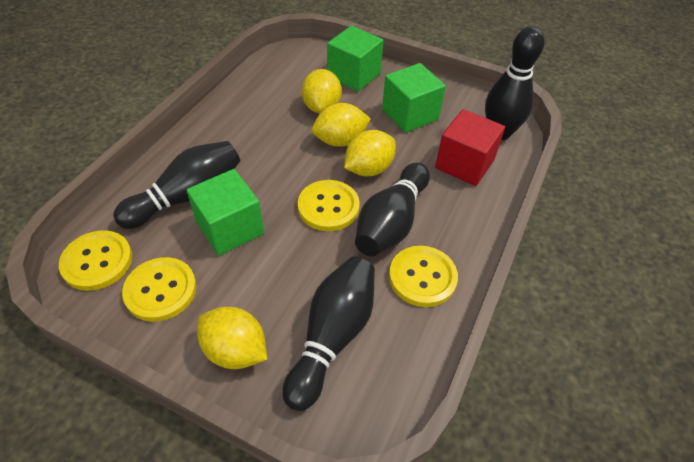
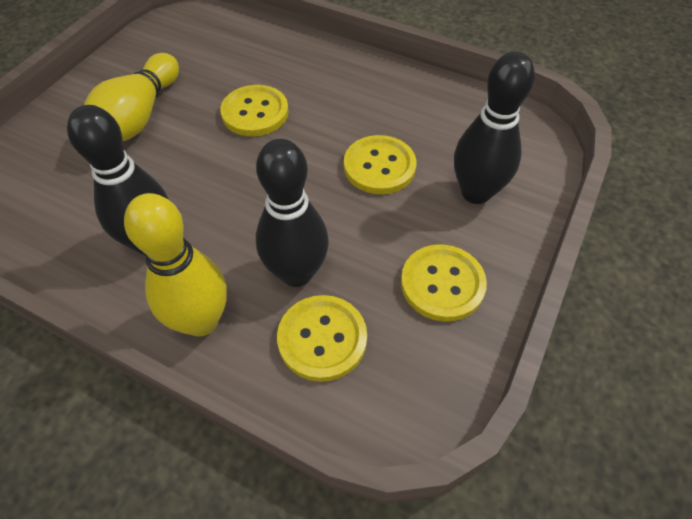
black bowling pin: 4 -> 3
green cube: 3 -> 0
red cube: 1 -> 0
yellow bowling pin: 0 -> 2
yellow lemon: 4 -> 0

